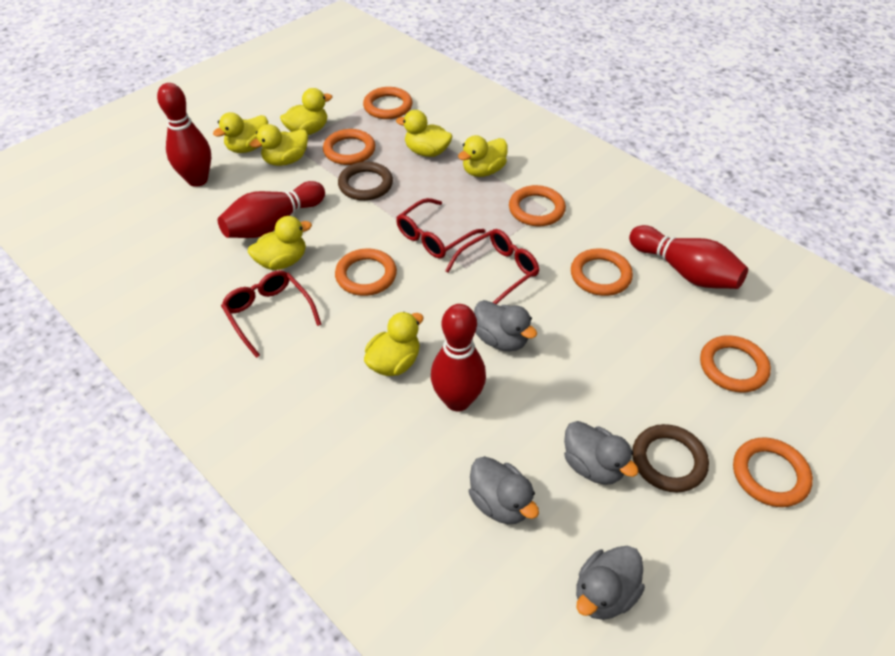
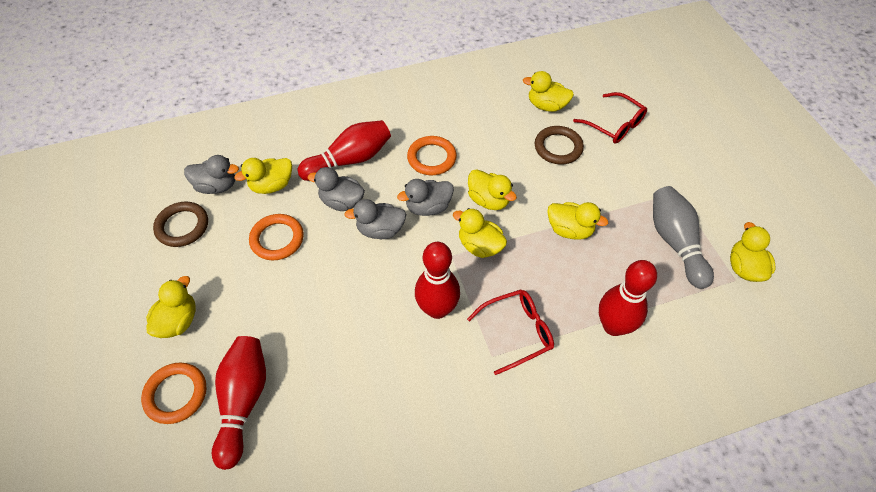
grey bowling pin: 0 -> 1
orange ring: 7 -> 3
red glasses: 3 -> 2

